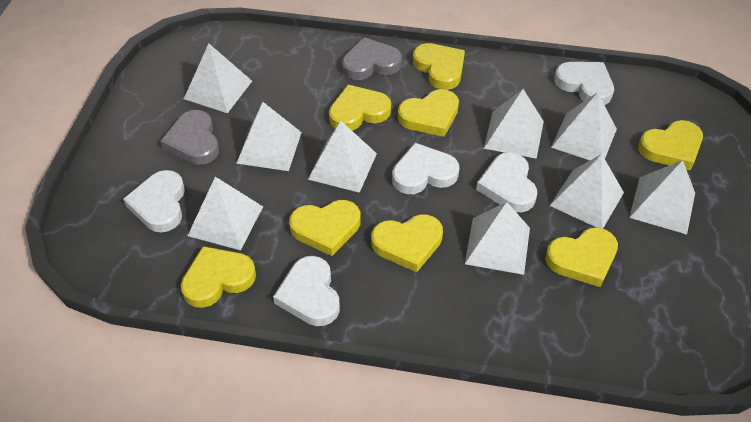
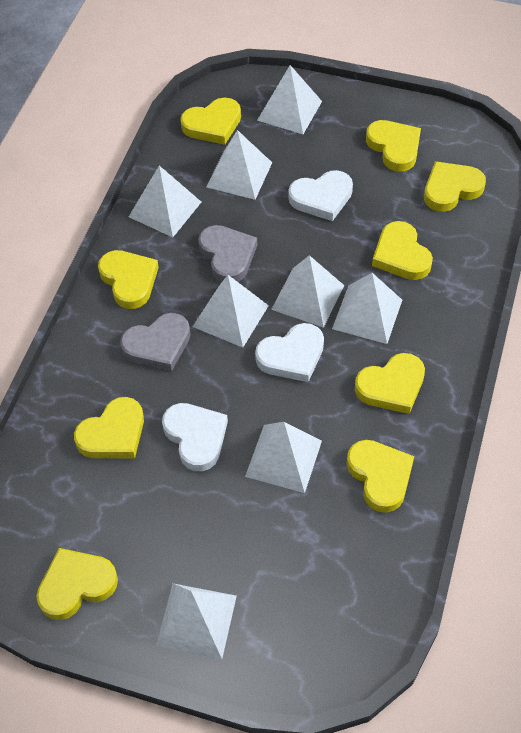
white heart: 5 -> 3
white pyramid: 9 -> 8
yellow heart: 8 -> 9

